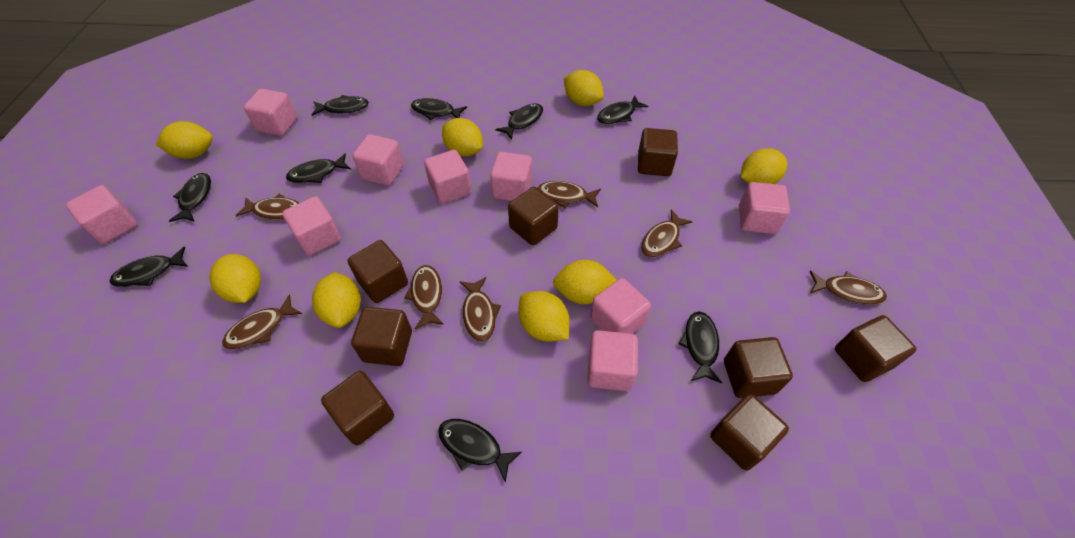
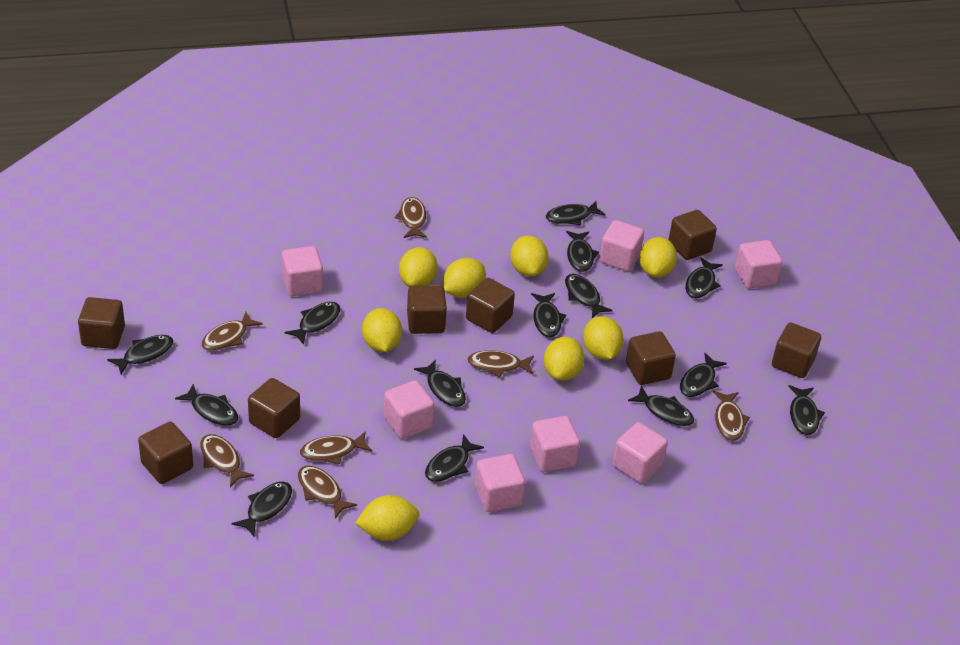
black fish: 9 -> 14
pink cube: 9 -> 7

